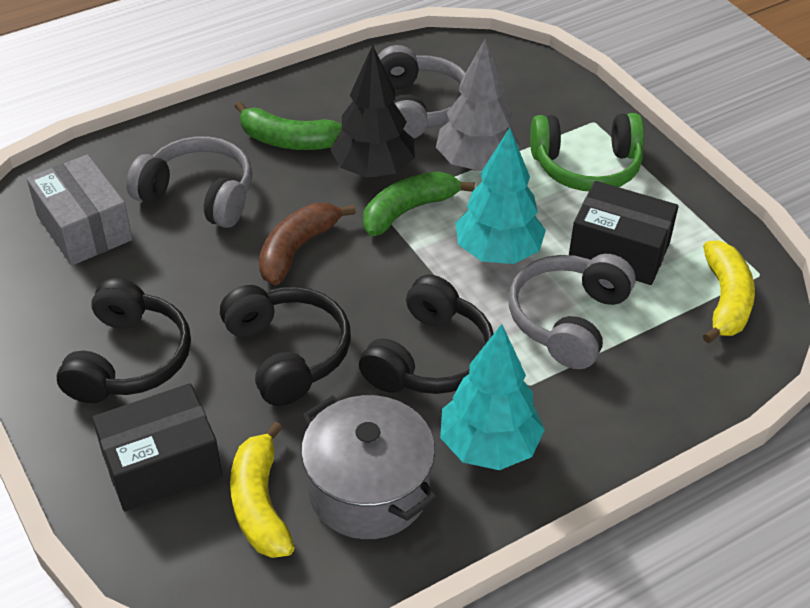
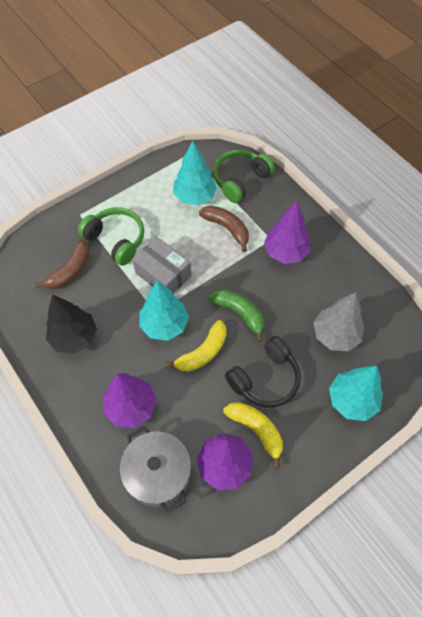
black box: 2 -> 0
black headphones: 3 -> 1
brown banana: 1 -> 2
green banana: 2 -> 1
green headphones: 1 -> 2
grey headphones: 3 -> 0
purple tree: 0 -> 3
turquoise tree: 2 -> 3

